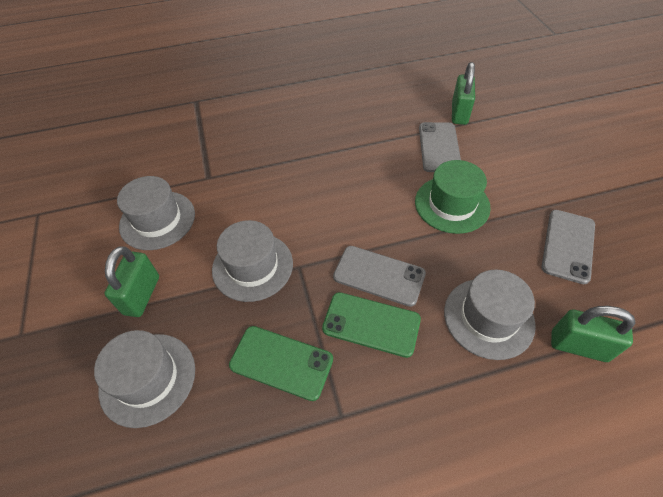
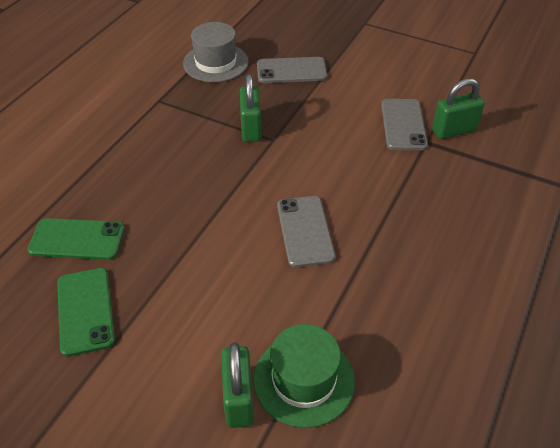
grey hat: 4 -> 1

